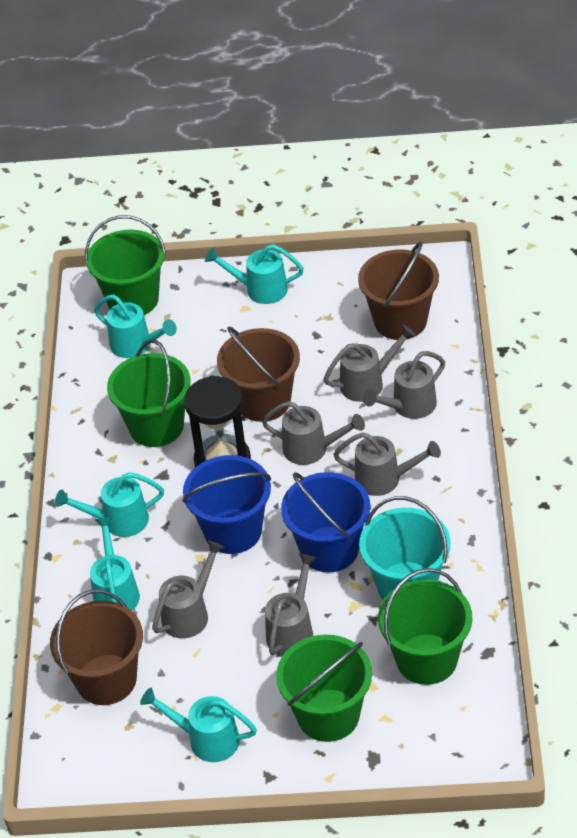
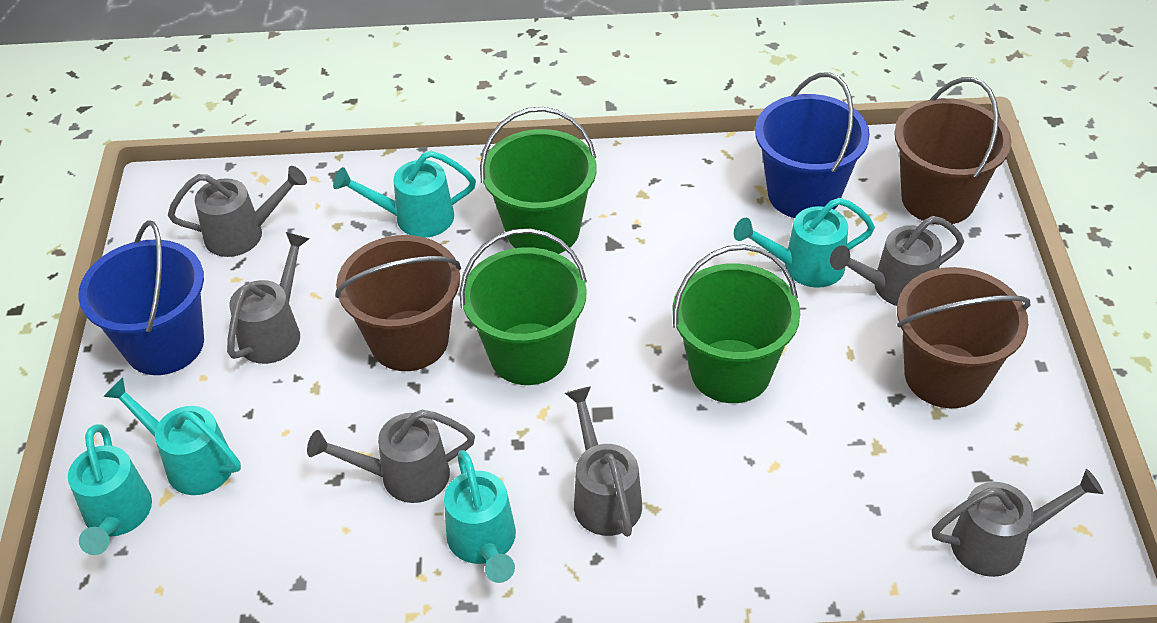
black hourglass: 1 -> 0
green bucket: 4 -> 3
turquoise bucket: 1 -> 0

